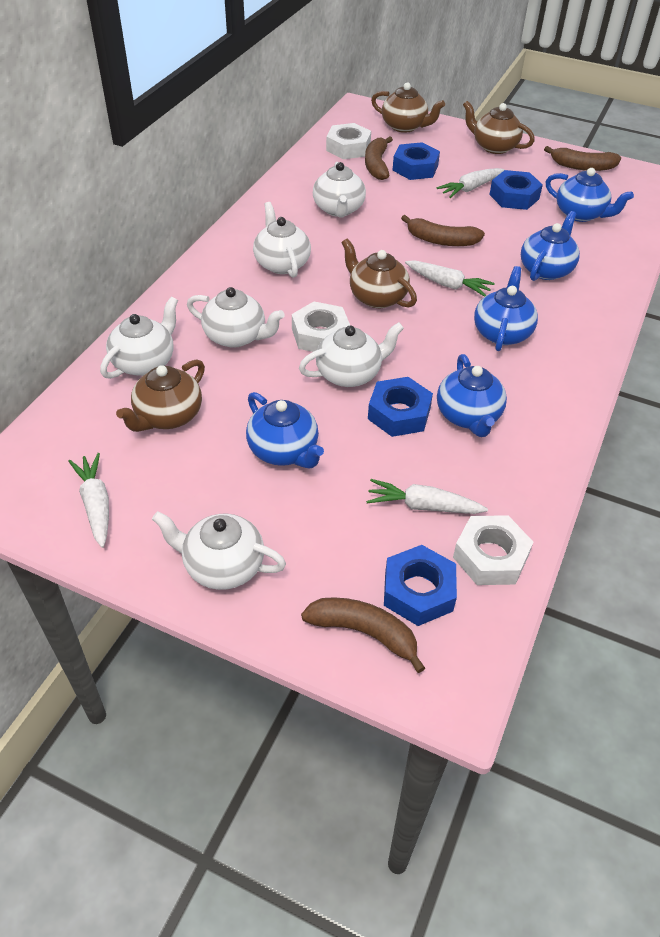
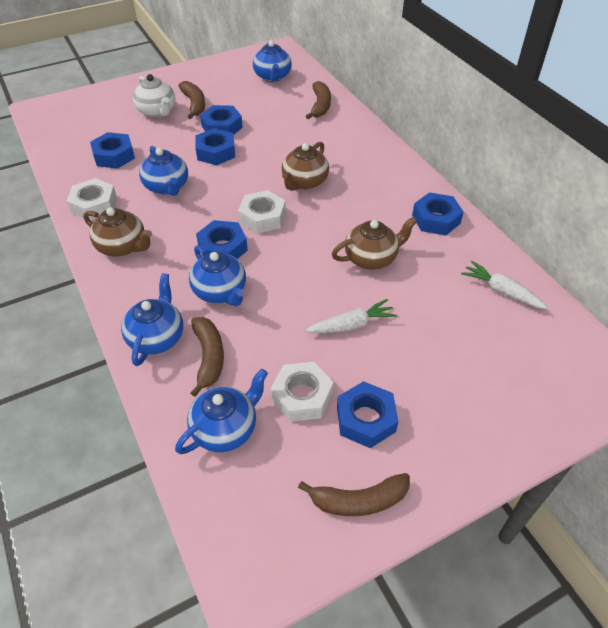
blue nut: 4 -> 6
brown teapot: 4 -> 3
white carrot: 4 -> 2
white teapot: 6 -> 1

